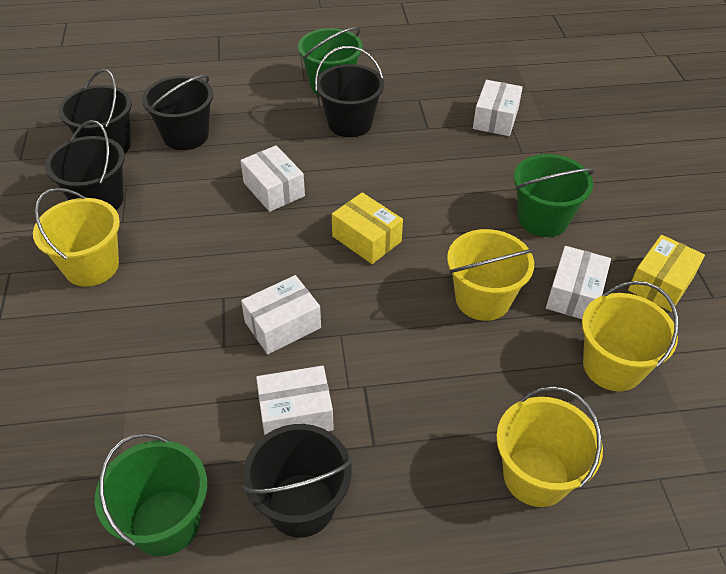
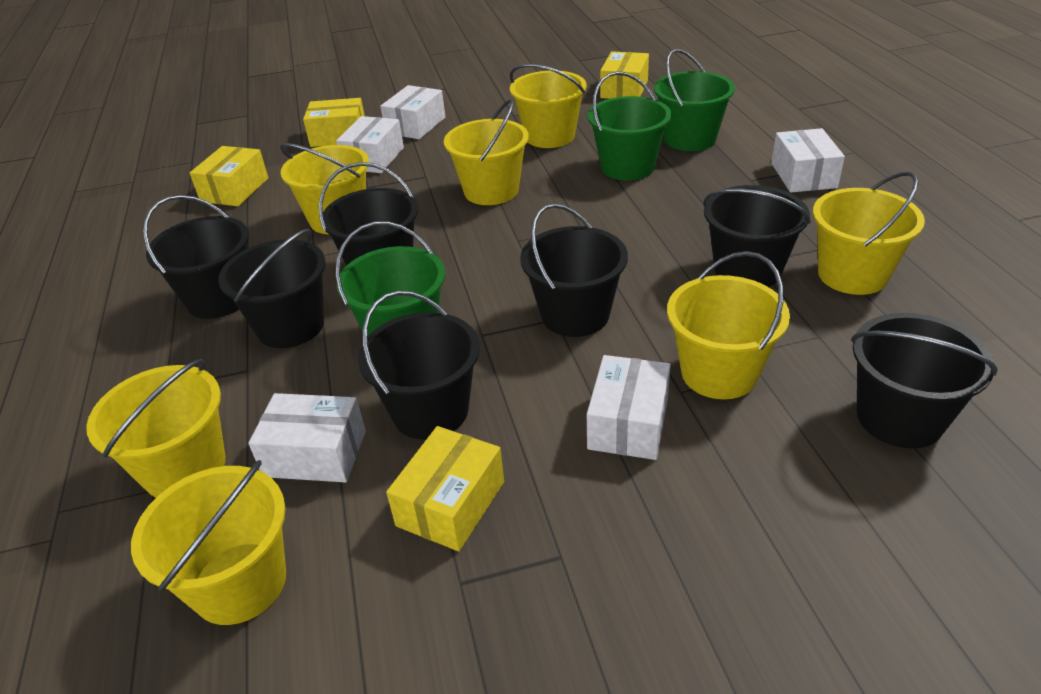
black bucket: 5 -> 7
yellow box: 2 -> 4
yellow bucket: 4 -> 7

